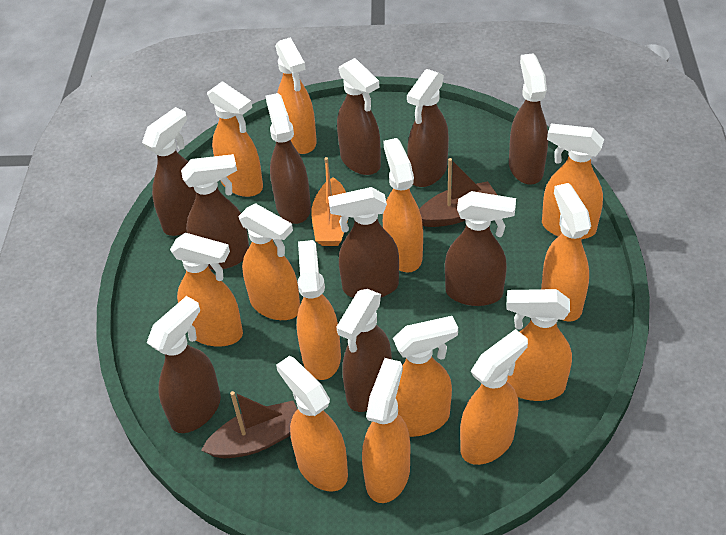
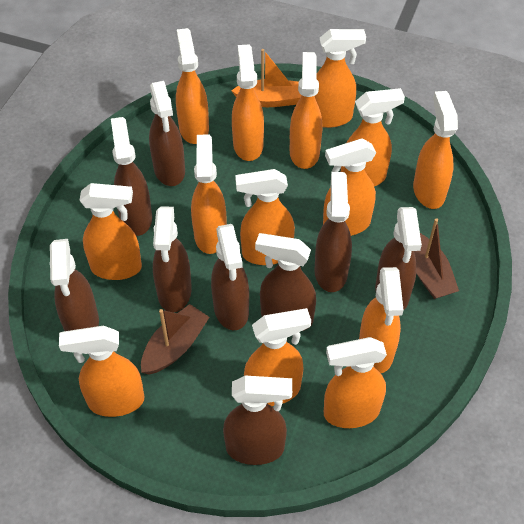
brown spray bottle: 10 -> 9
orange spray bottle: 13 -> 14

